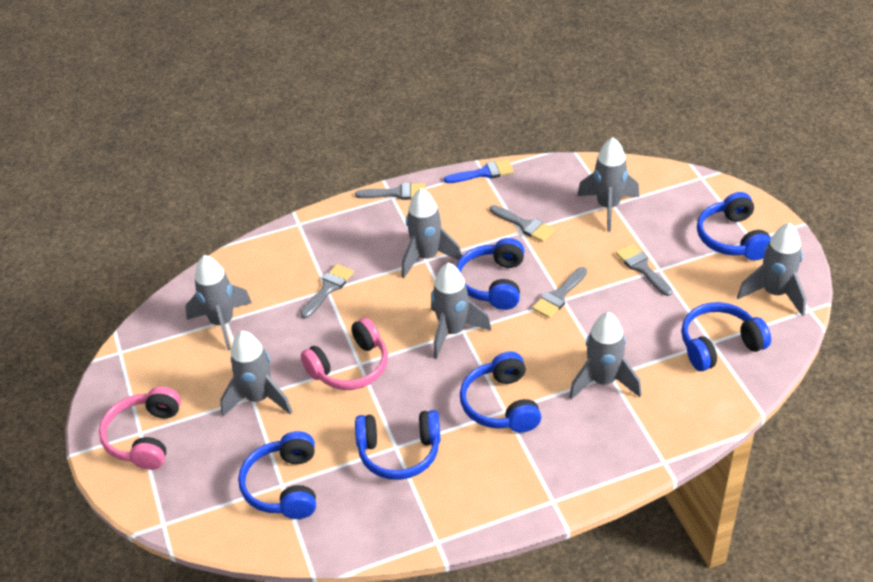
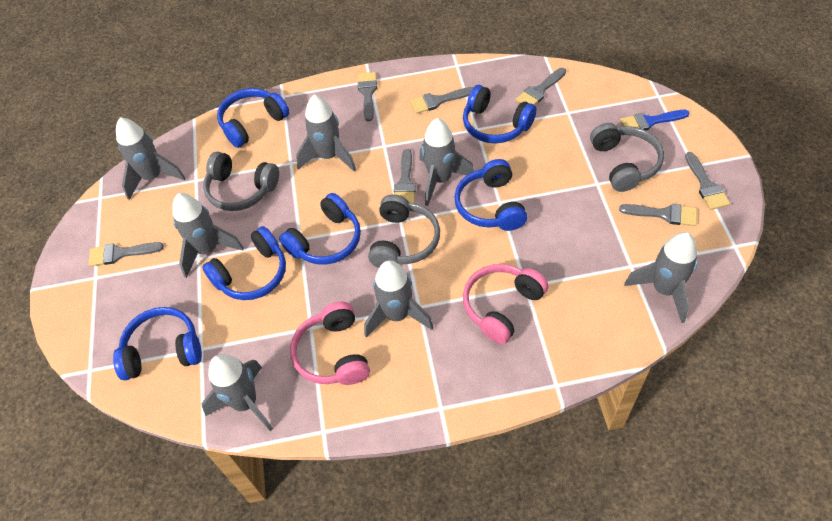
grey brush: 5 -> 7
grey headphones: 0 -> 3

